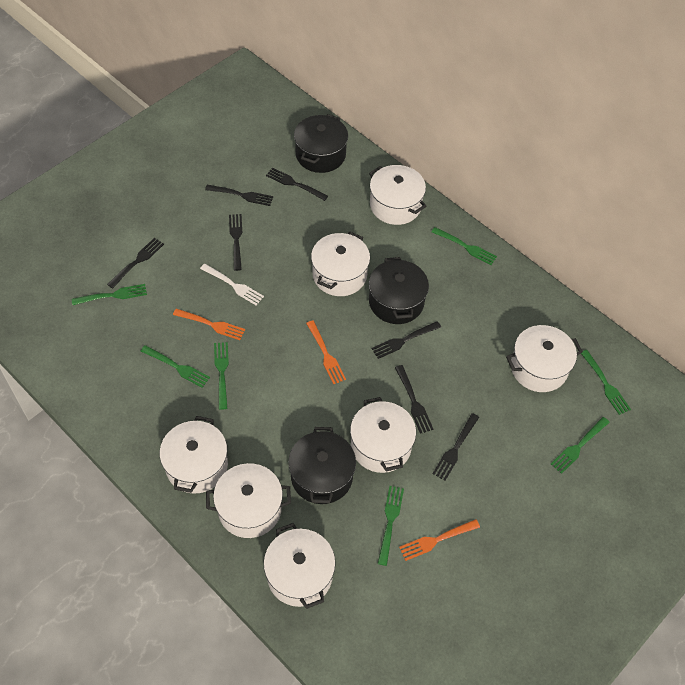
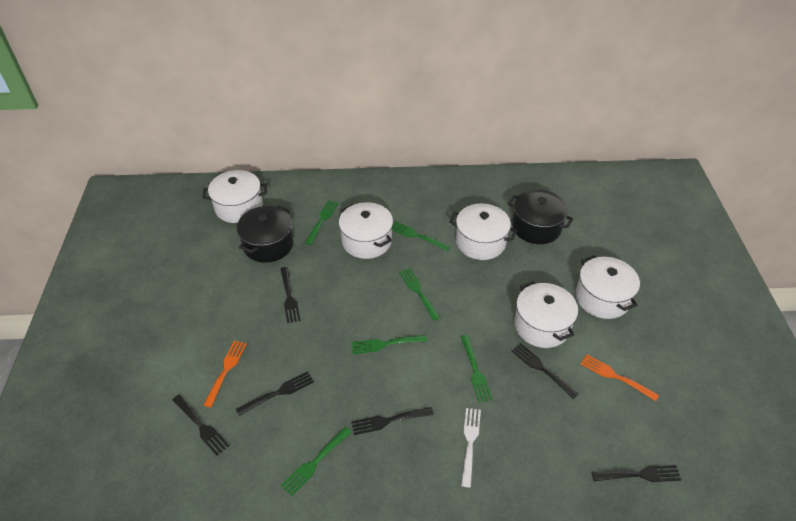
black fork: 7 -> 6
black pot: 3 -> 2
green fork: 7 -> 6
orange fork: 3 -> 2
white pot: 7 -> 5

